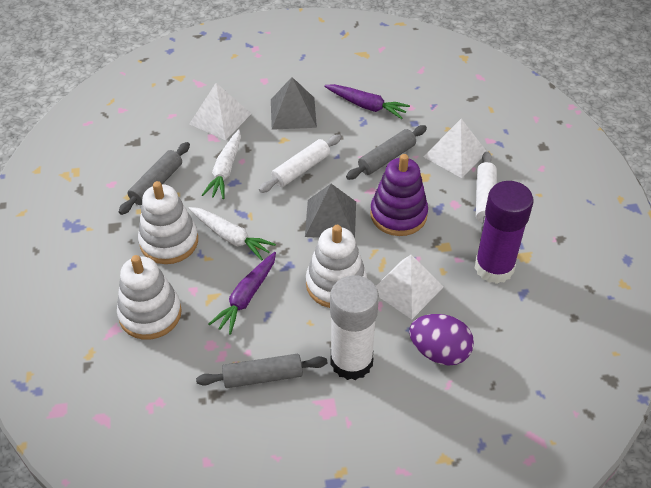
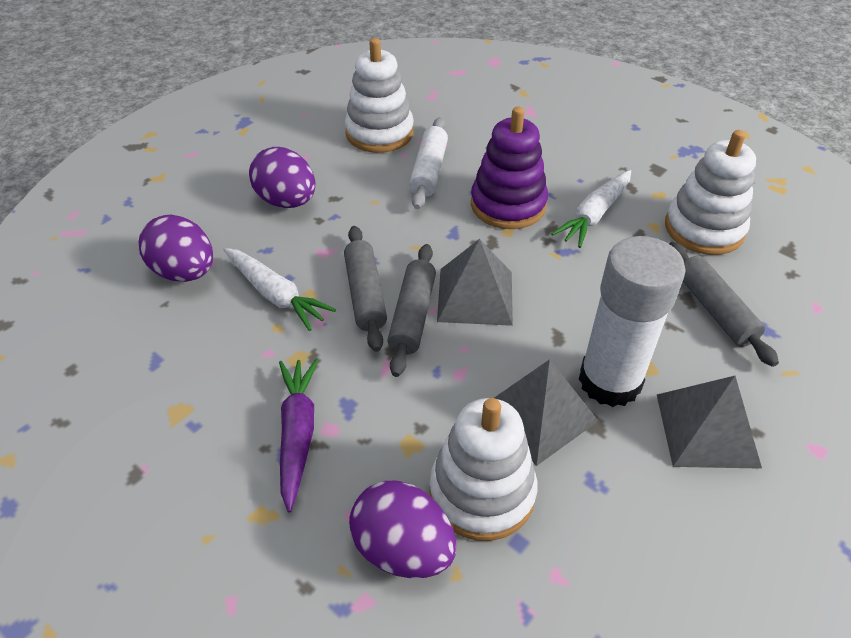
grey pyramid: 2 -> 3
purple carrot: 2 -> 1
purple egg: 1 -> 3
purple glue stick: 1 -> 0
white pyramid: 3 -> 0
white rolling pin: 2 -> 1

